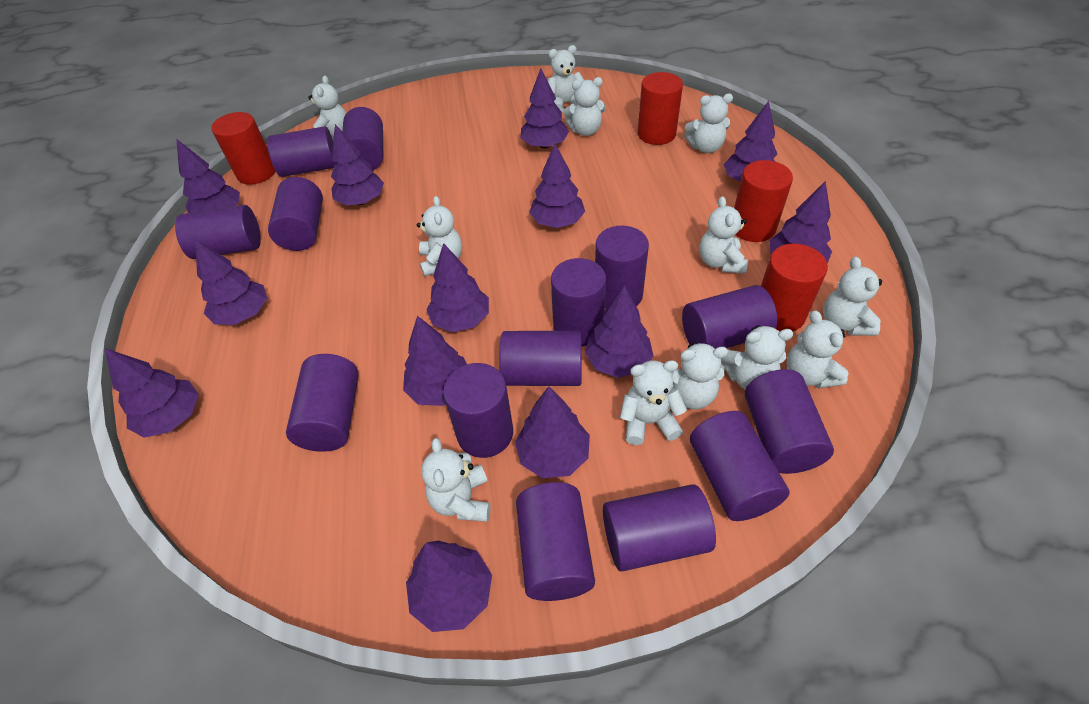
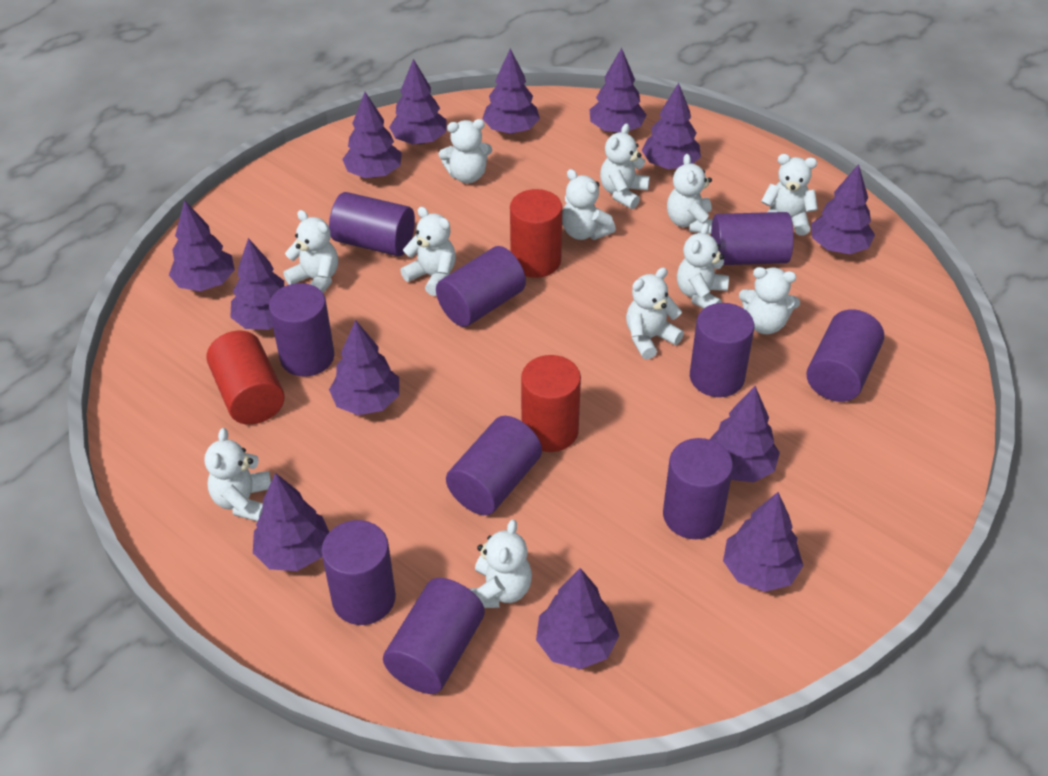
purple cylinder: 14 -> 10
red cylinder: 4 -> 3

